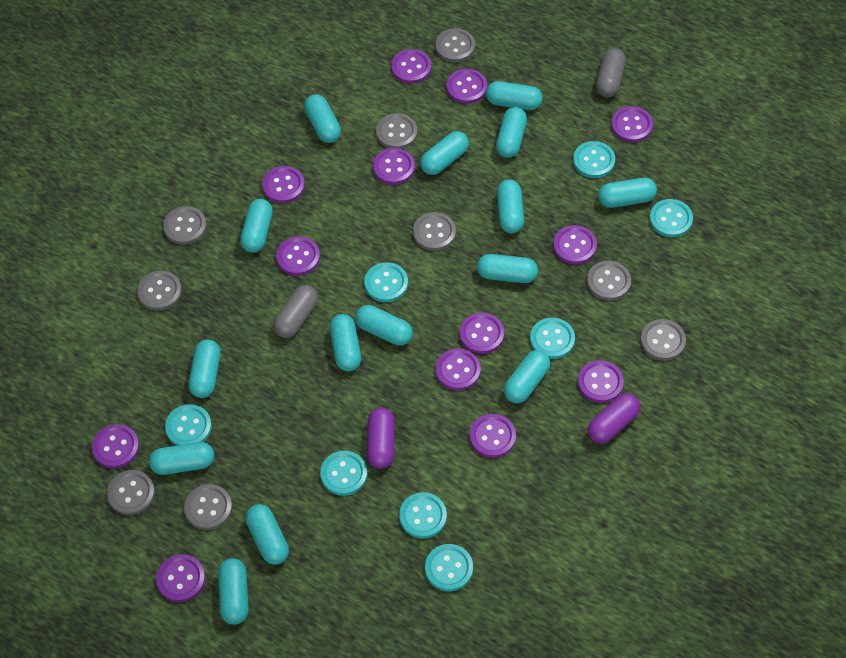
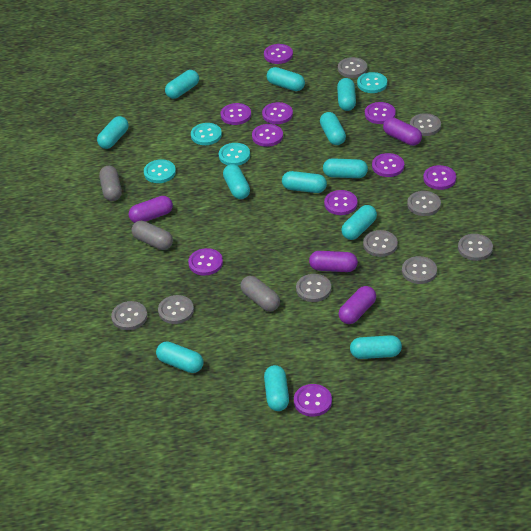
grey capsule: 2 -> 3
purple button: 13 -> 10
purple capsule: 2 -> 4
turquoise button: 8 -> 4
turquoise capsule: 15 -> 12

